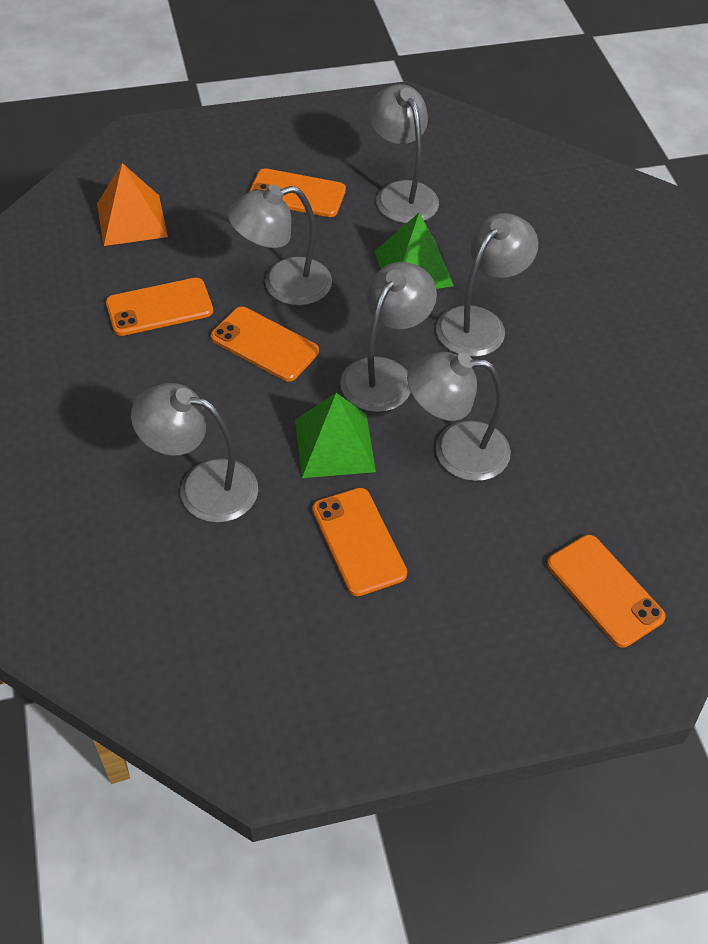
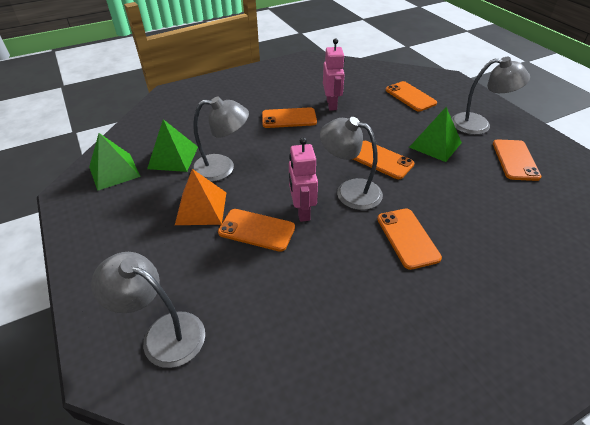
green pyramid: 2 -> 3
grey lamp: 6 -> 4
orange phone: 5 -> 6
pink robot: 0 -> 2

